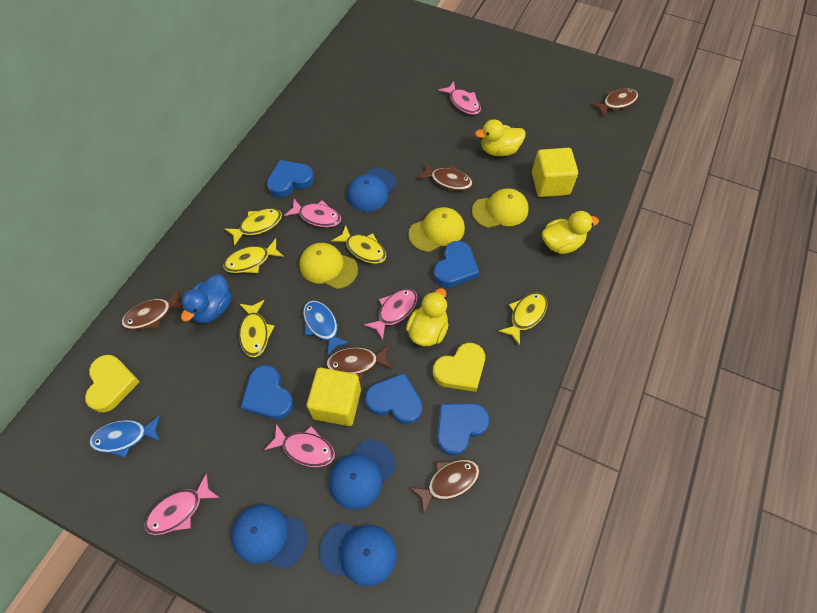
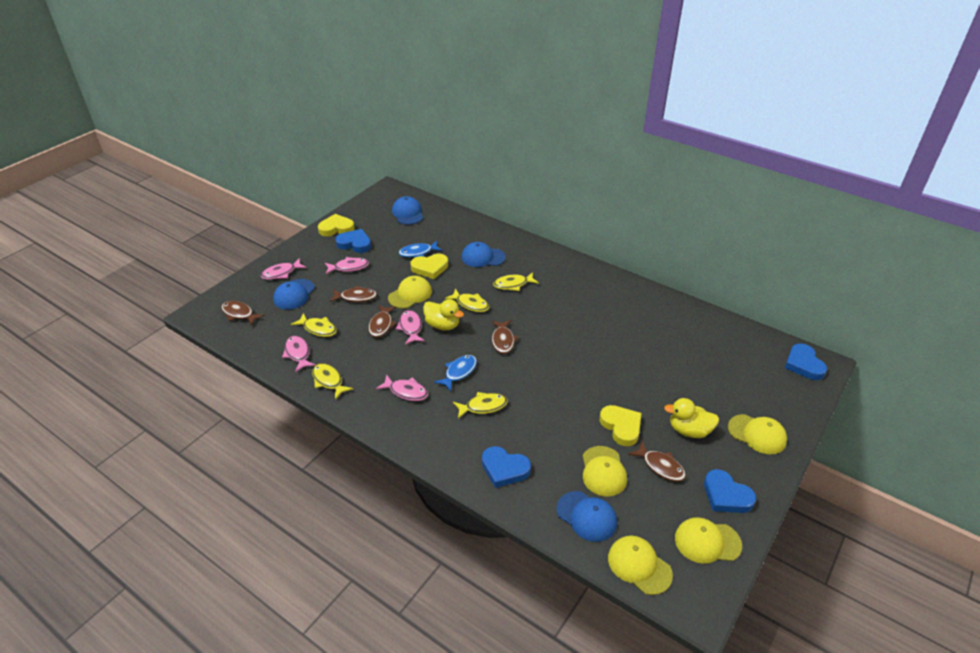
blue duck: 1 -> 0
blue heart: 5 -> 4
yellow cap: 3 -> 5
yellow cube: 2 -> 0
yellow duck: 3 -> 2
yellow heart: 2 -> 3

